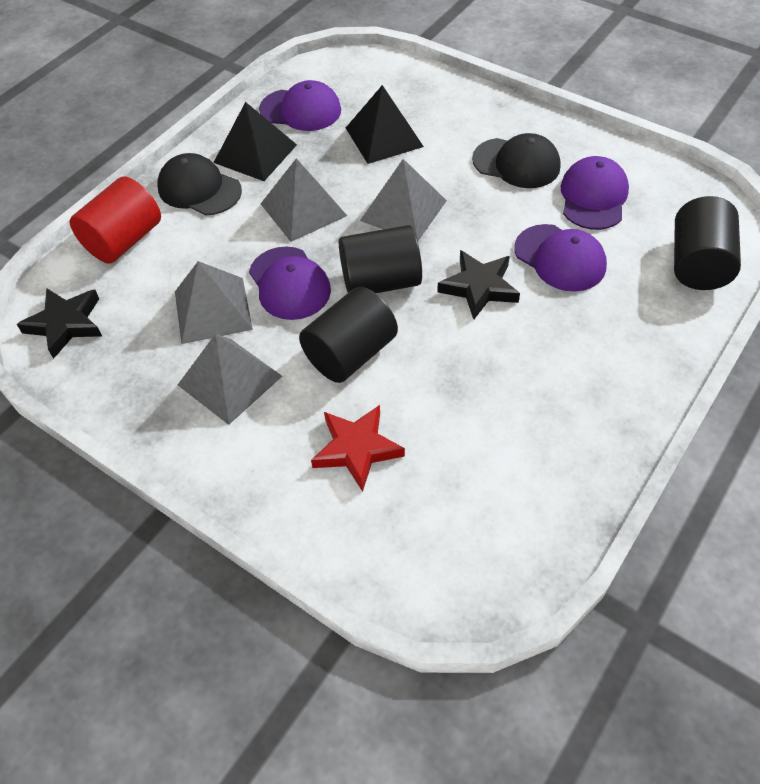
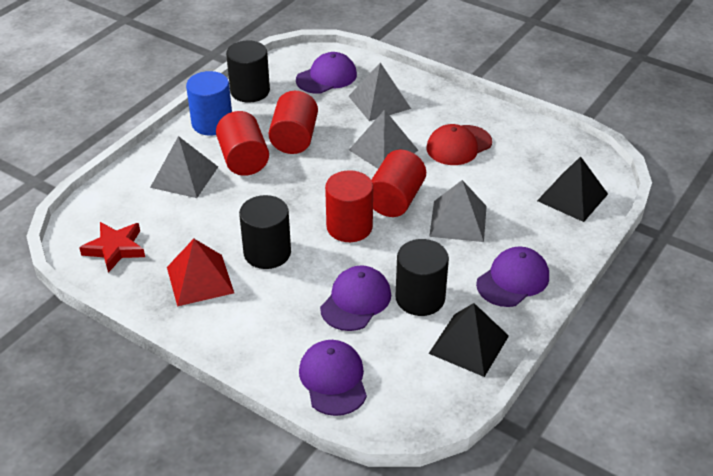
black cap: 2 -> 0
black star: 2 -> 0
blue cylinder: 0 -> 1
red cap: 0 -> 1
red cylinder: 1 -> 4
red pyramid: 0 -> 1

